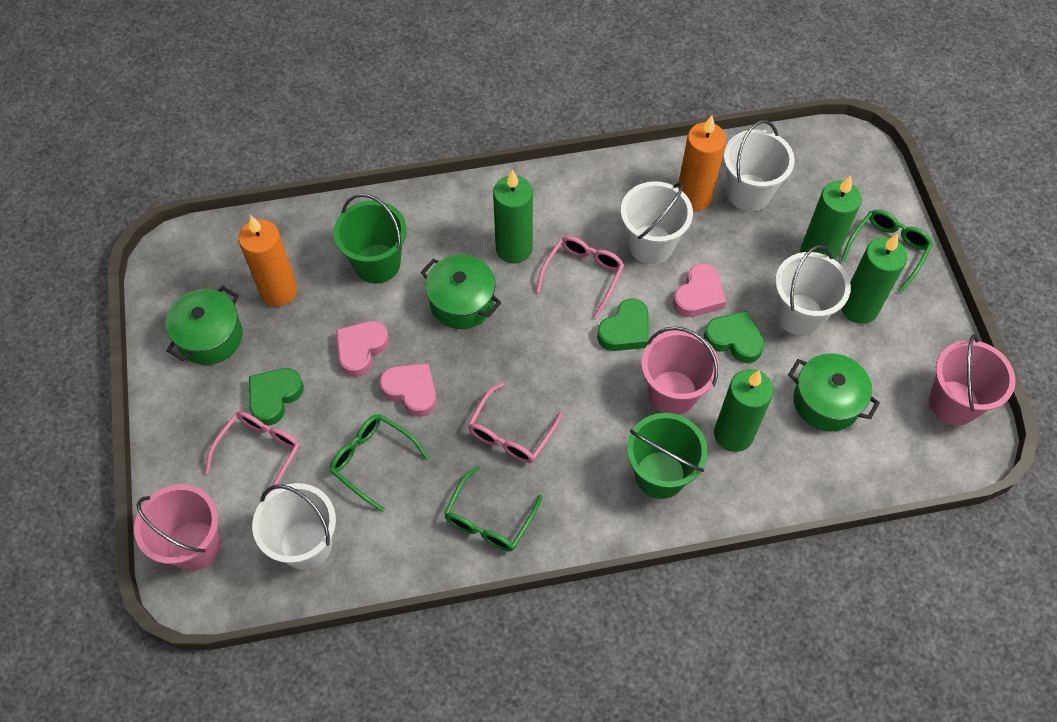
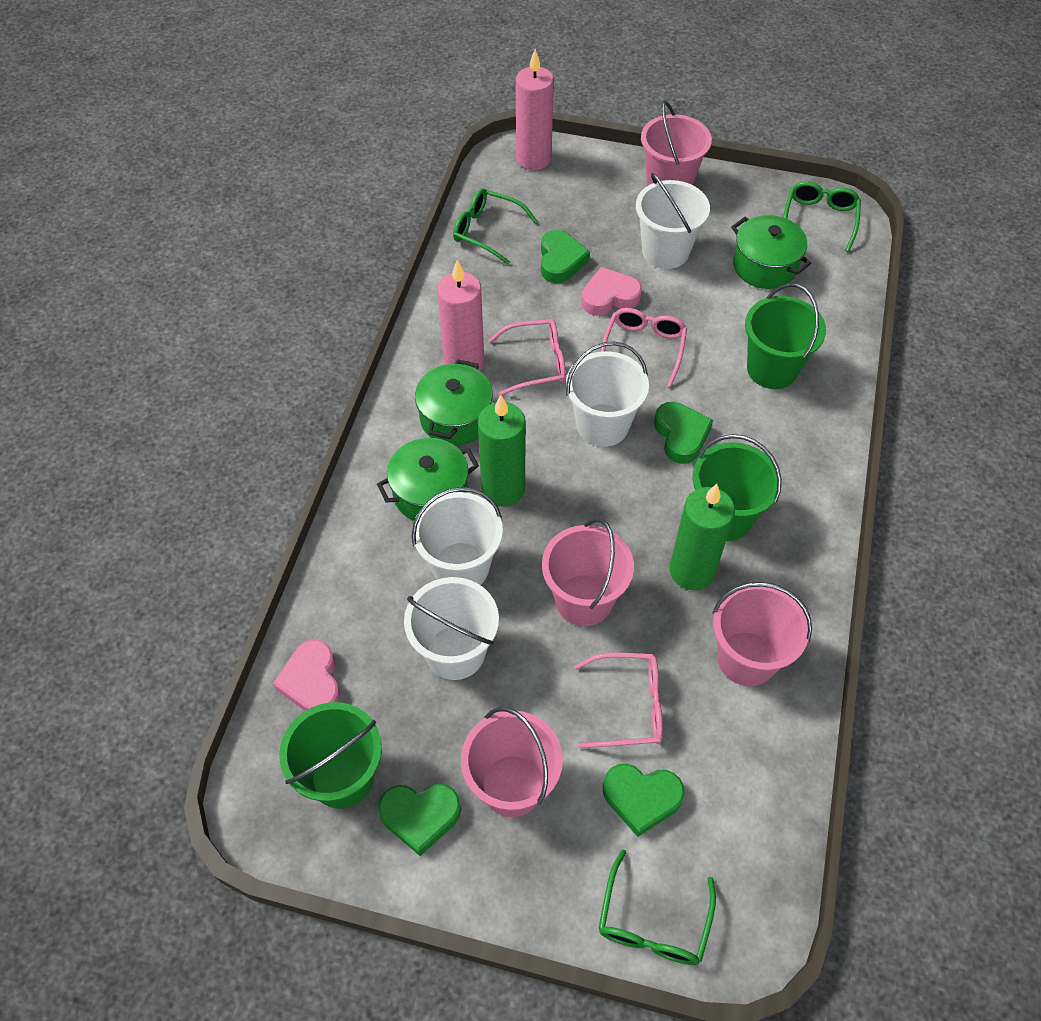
green bucket: 2 -> 3
green candle: 4 -> 2
green heart: 3 -> 4
orange candle: 2 -> 0
pink bucket: 3 -> 4
pink candle: 0 -> 2
pink heart: 3 -> 2

